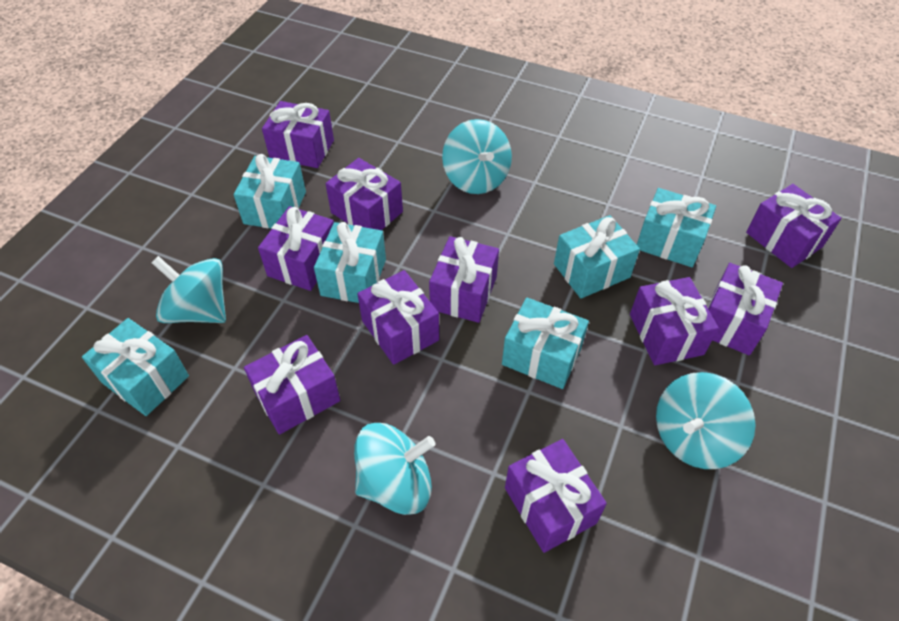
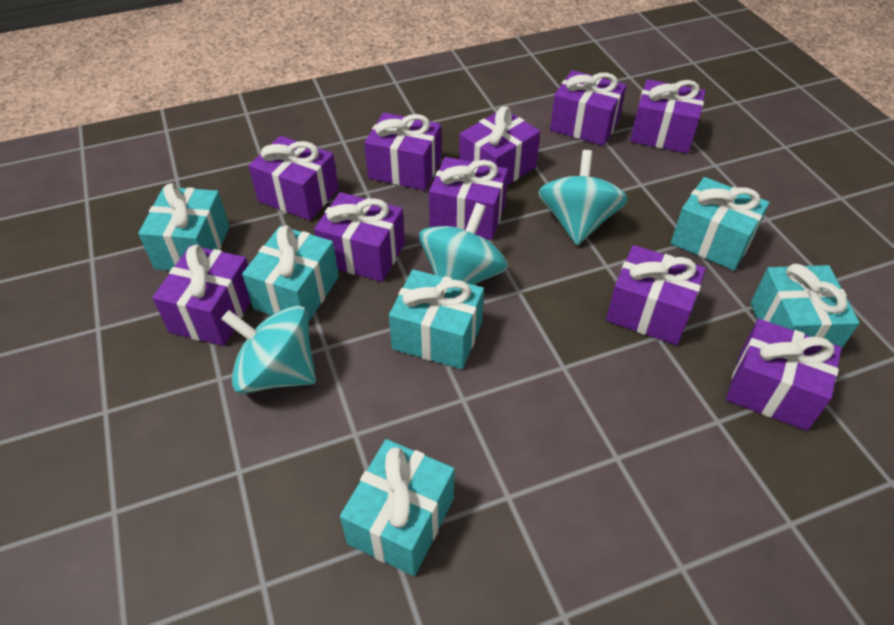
turquoise spinning top: 4 -> 3

